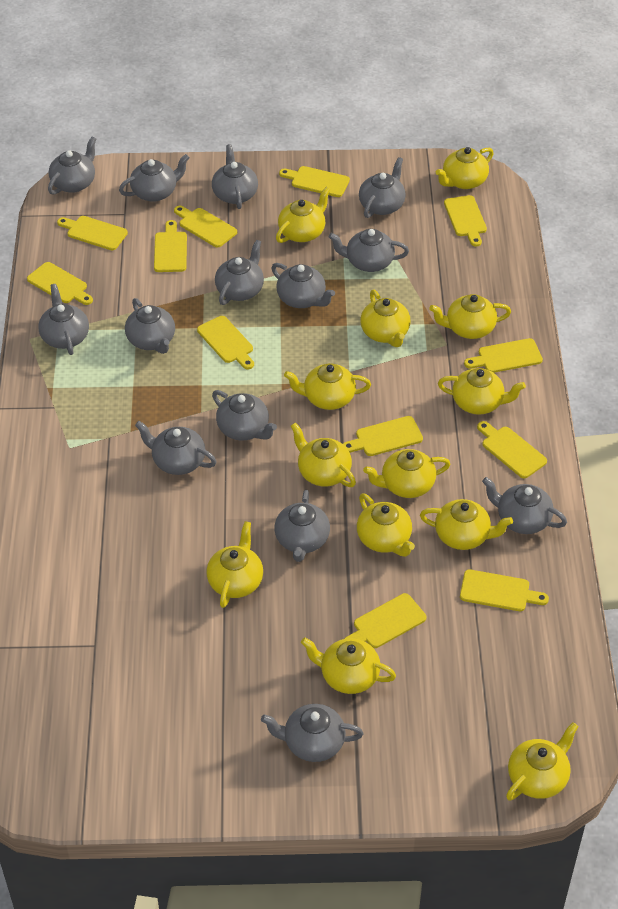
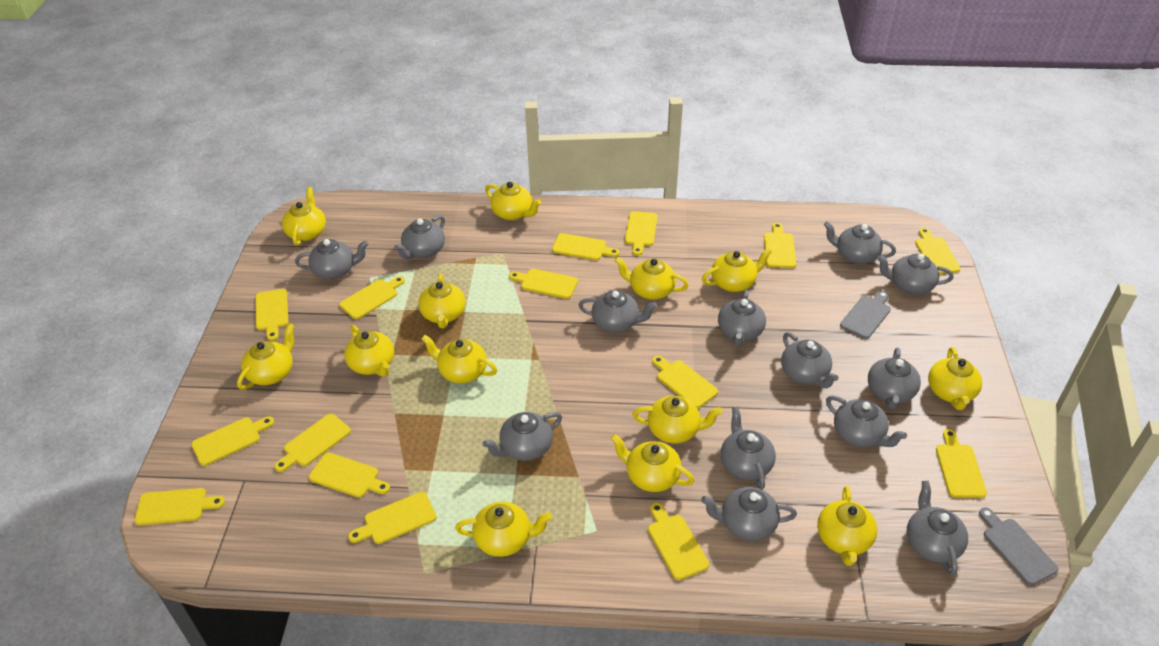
grey cutting board: 0 -> 2
grey teapot: 14 -> 13
yellow cutting board: 12 -> 15

